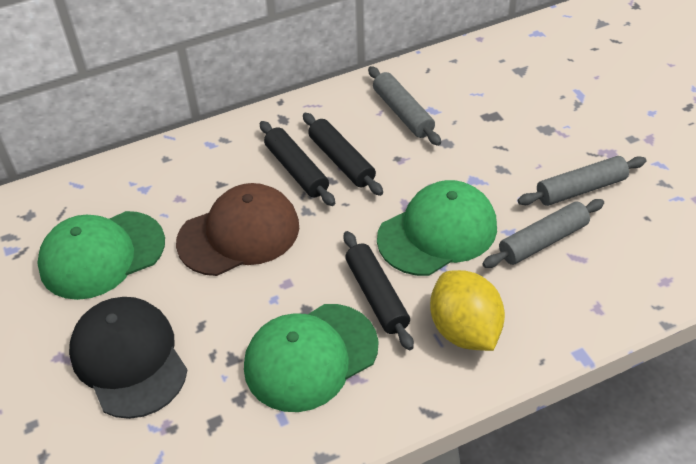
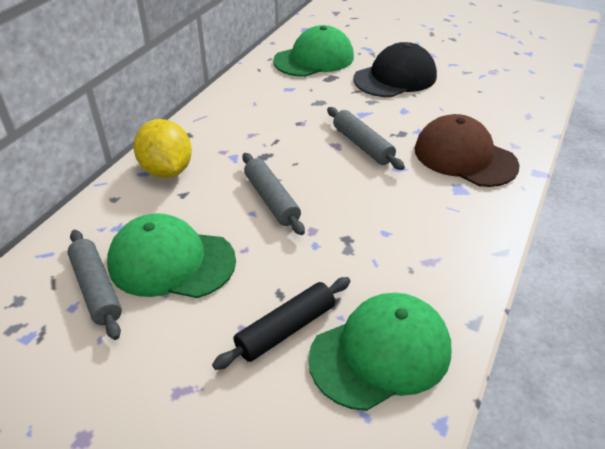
black rolling pin: 3 -> 1

